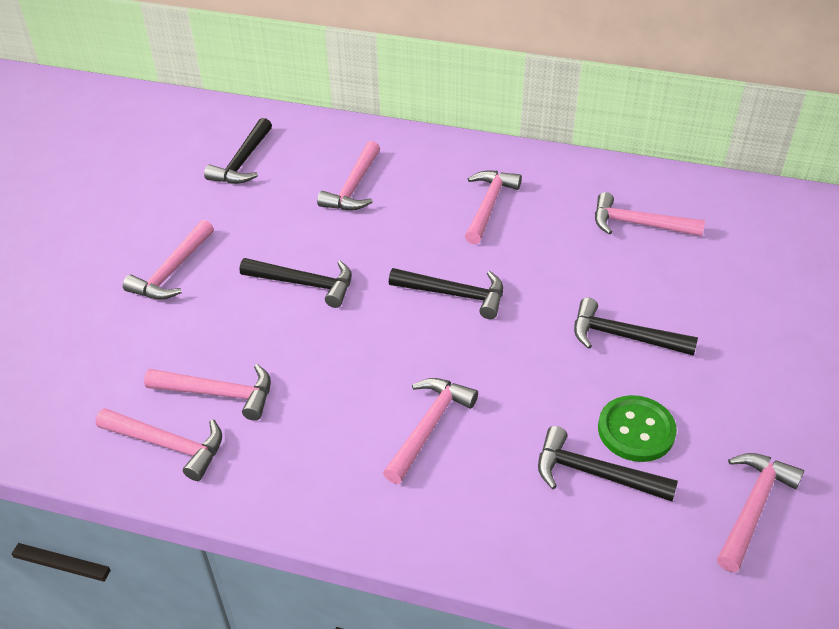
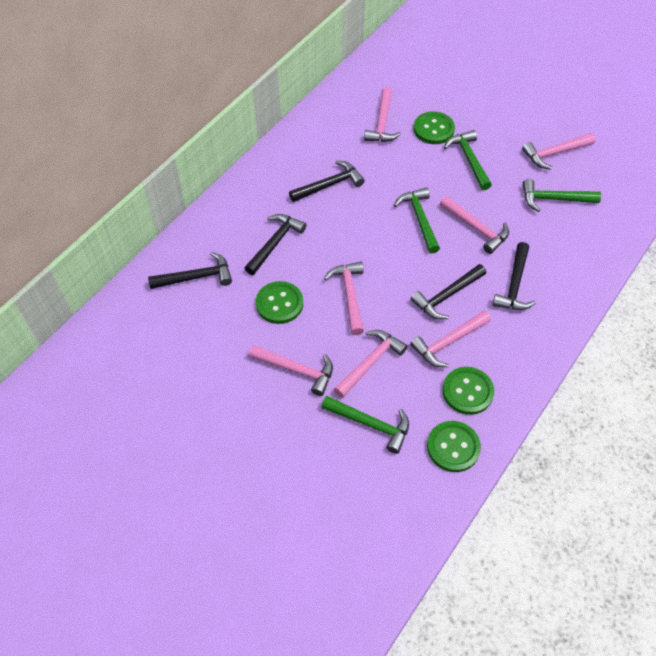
green button: 1 -> 4
green hammer: 0 -> 4
pink hammer: 8 -> 7

